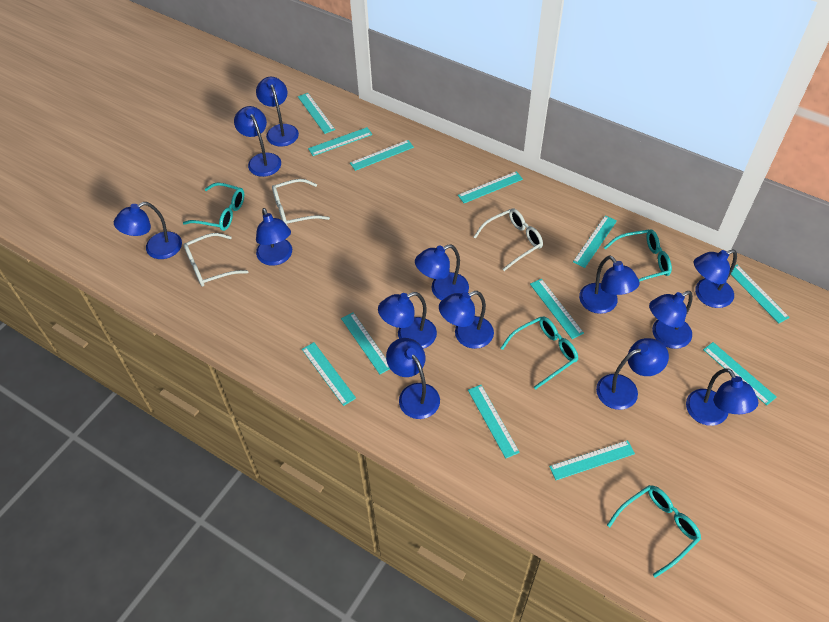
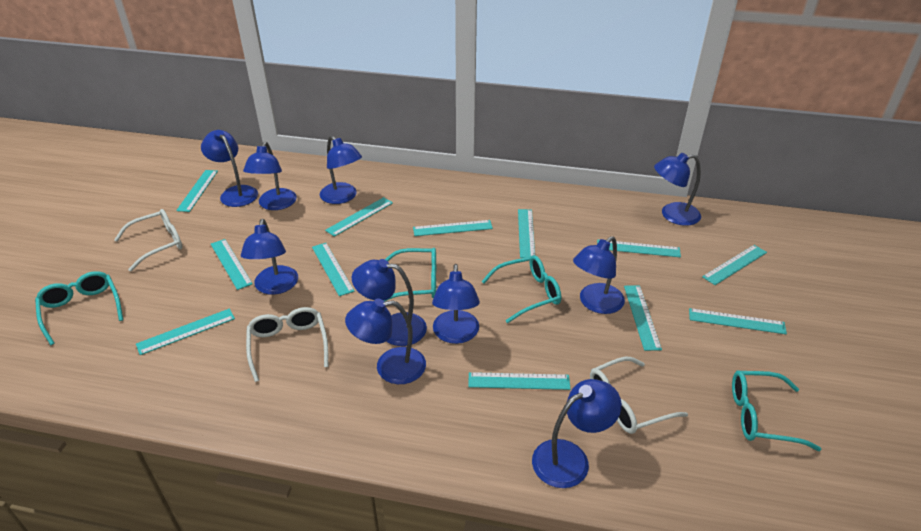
blue lamp: 13 -> 10

